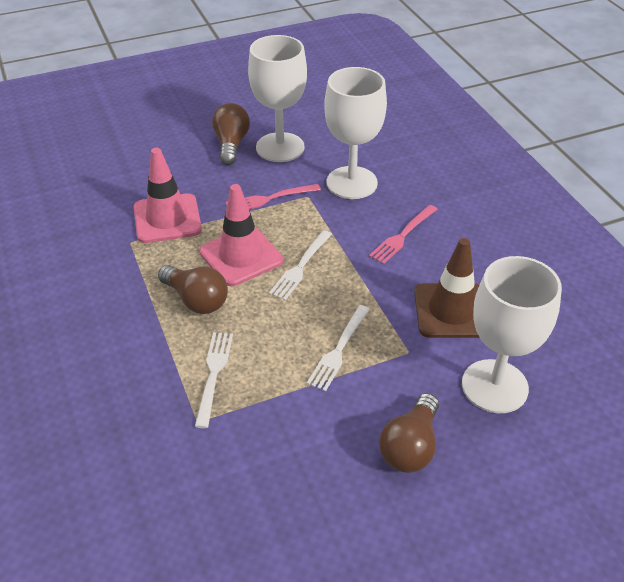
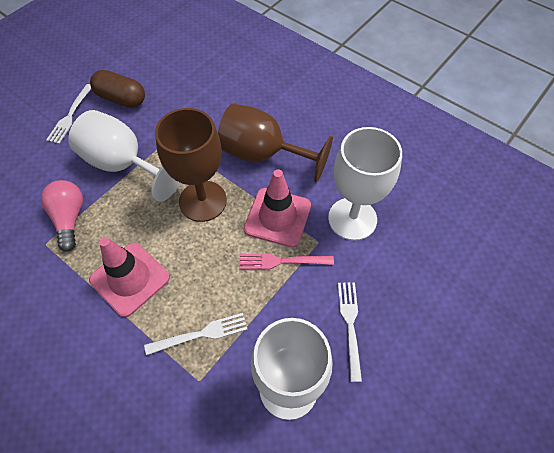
brown capsule: 0 -> 1
brown goblet: 0 -> 2
brown light bulb: 3 -> 0
brown traffic cone: 1 -> 0
pink fork: 2 -> 1
pink light bulb: 0 -> 1

